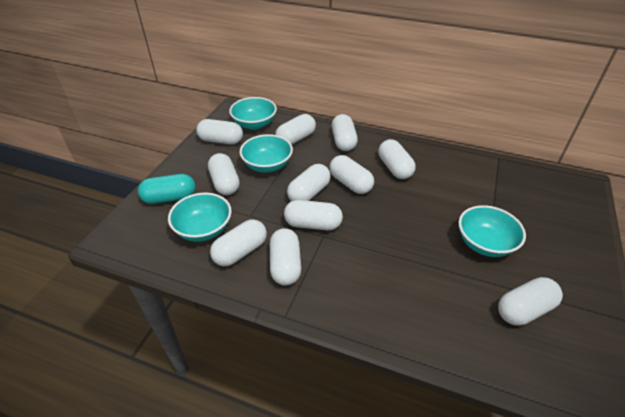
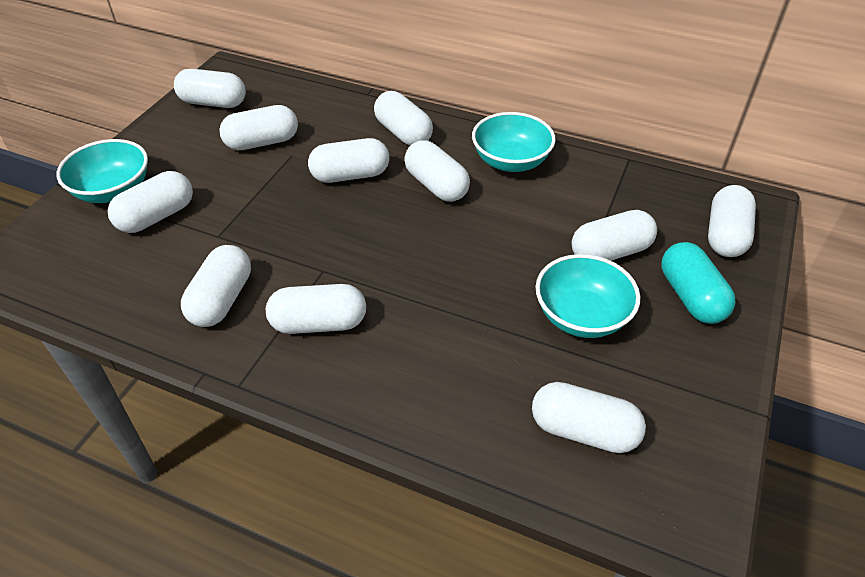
turquoise bowl: 4 -> 3

